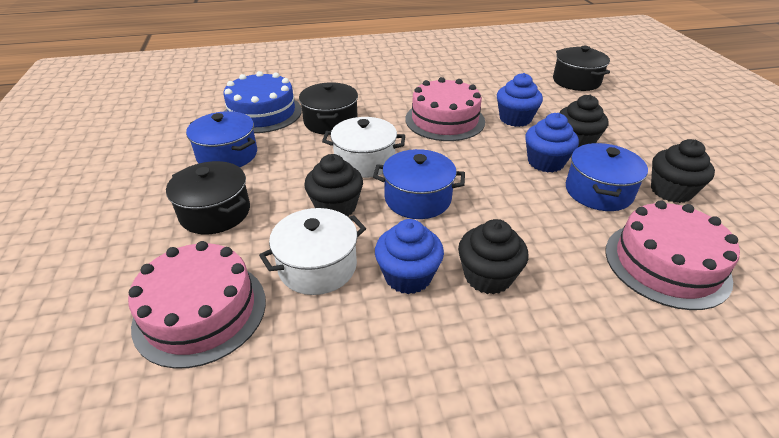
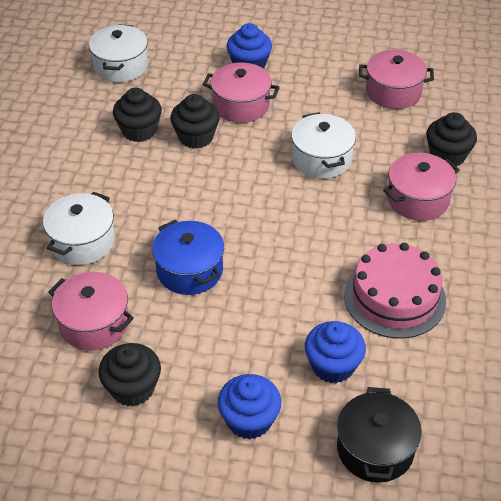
black pot: 3 -> 1
blue cake: 1 -> 0
blue pot: 3 -> 1
pink cake: 3 -> 1
pink pot: 0 -> 4
white pot: 2 -> 3

